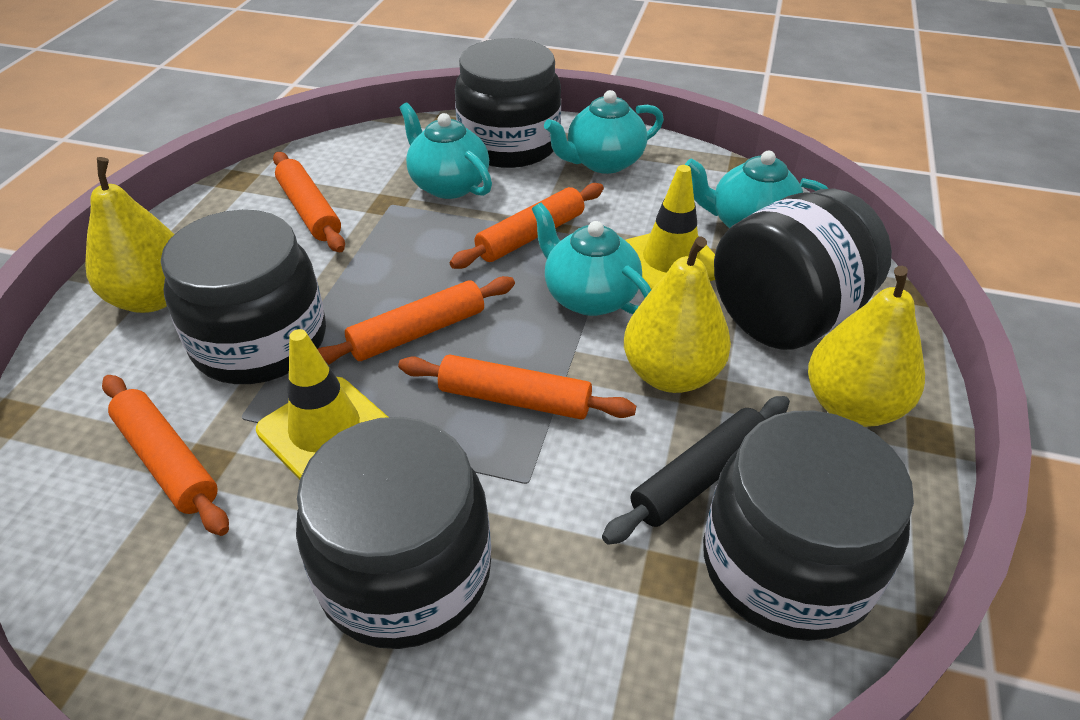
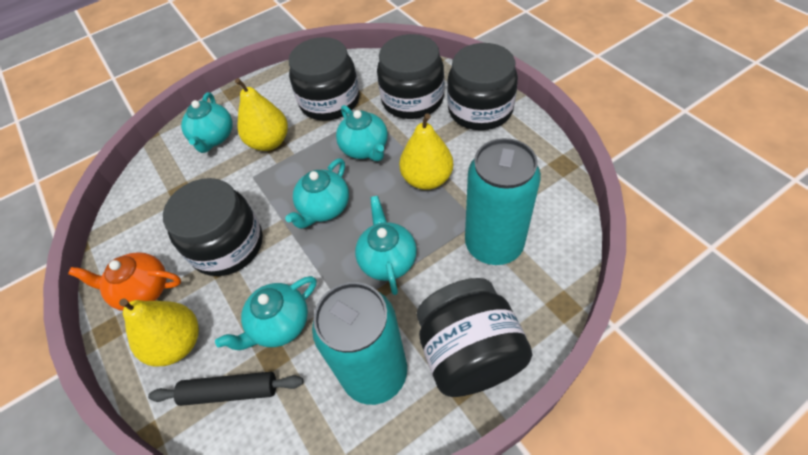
orange rolling pin: 5 -> 0
orange teapot: 0 -> 1
turquoise can: 0 -> 2
turquoise teapot: 4 -> 5
yellow traffic cone: 2 -> 0

